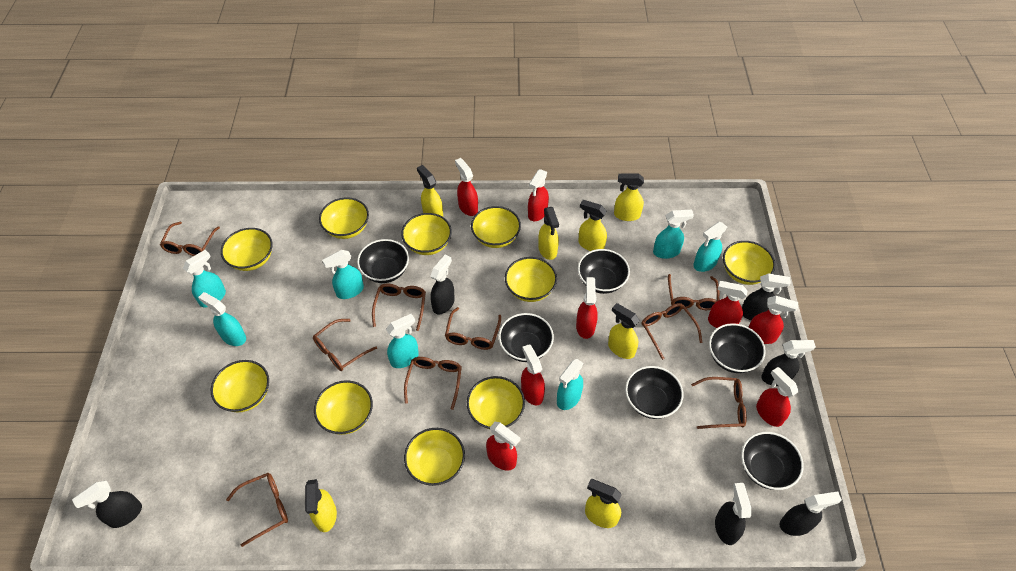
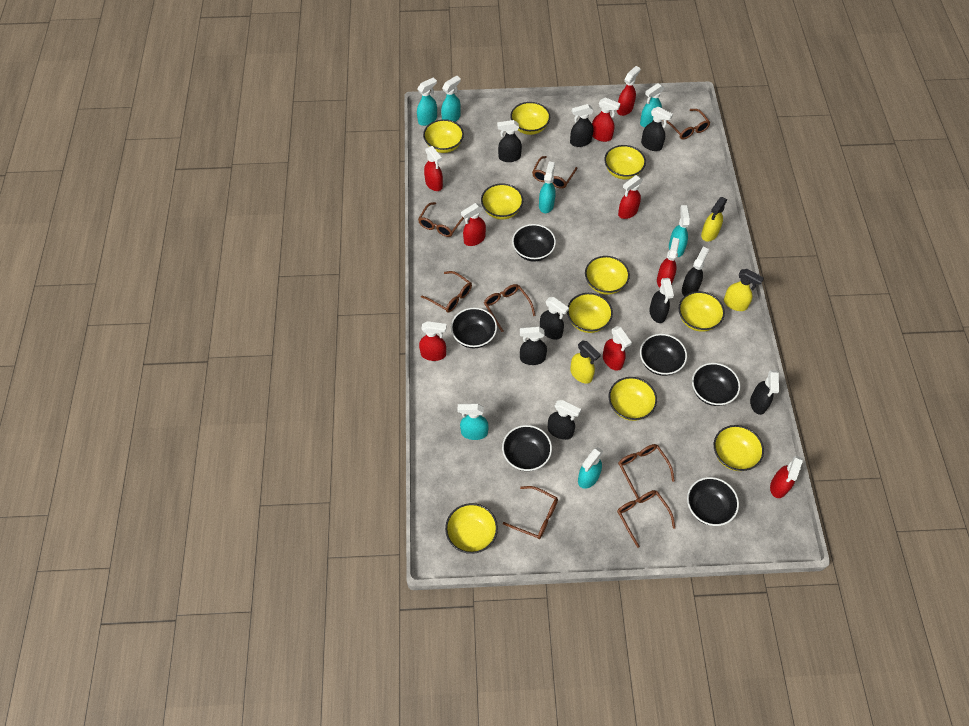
black spray bottle: 6 -> 9
brown glasses: 9 -> 8
red spray bottle: 8 -> 9
yellow spray bottle: 7 -> 3

